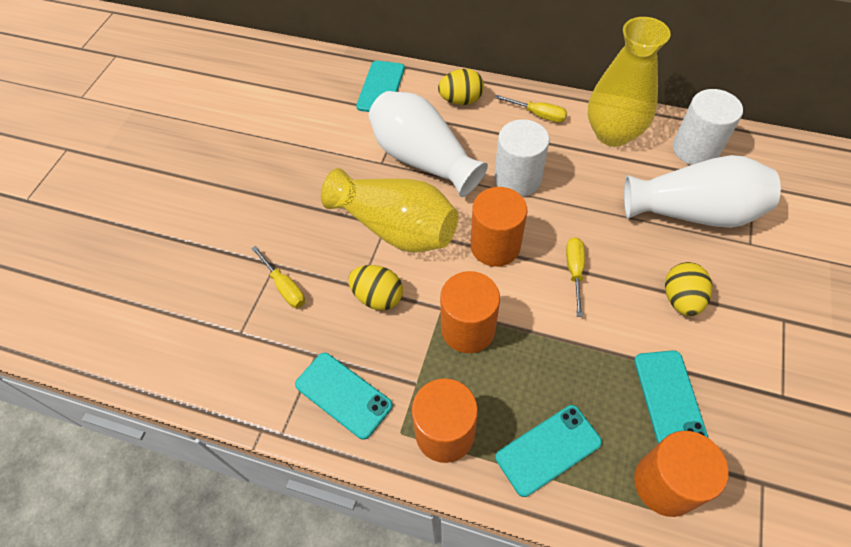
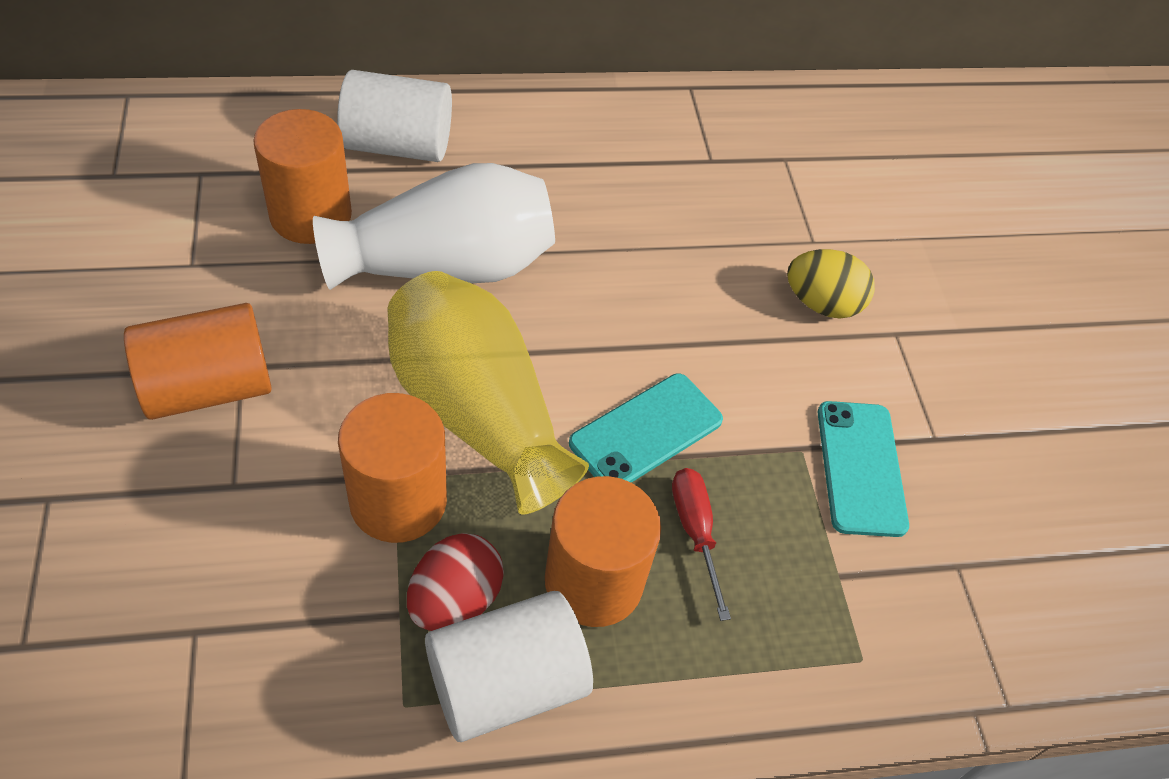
red egg: 0 -> 1
red screwdriver: 0 -> 1
turquoise phone: 4 -> 2
white vase: 2 -> 1
yellow egg: 3 -> 1
yellow screwdriver: 3 -> 0
yellow vase: 2 -> 1

